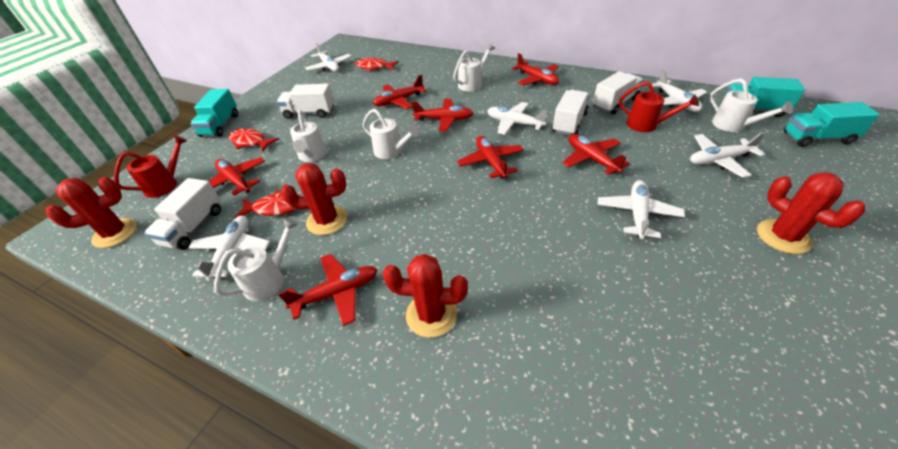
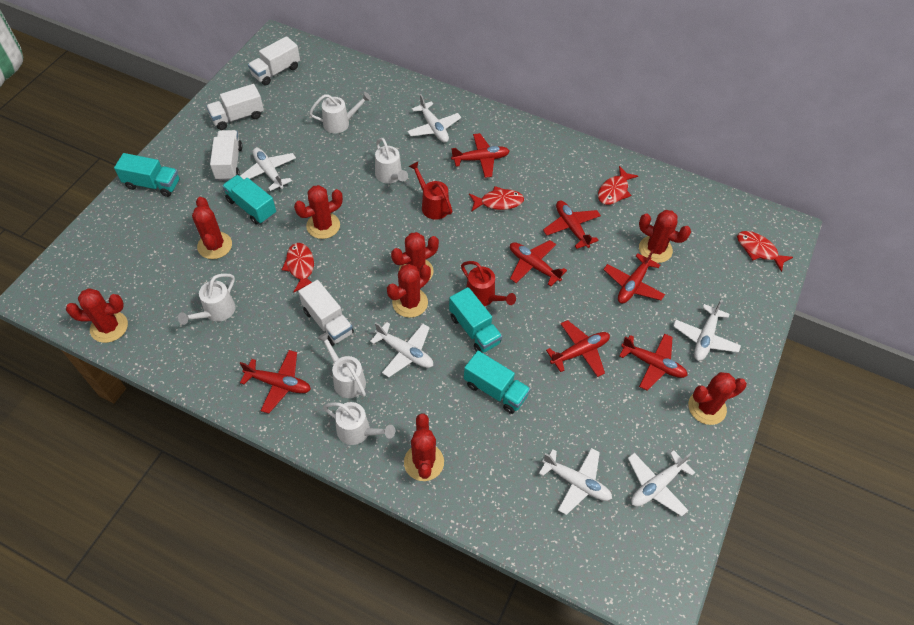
red cactus: 4 -> 8
red fish: 3 -> 4
turquoise truck: 3 -> 4

